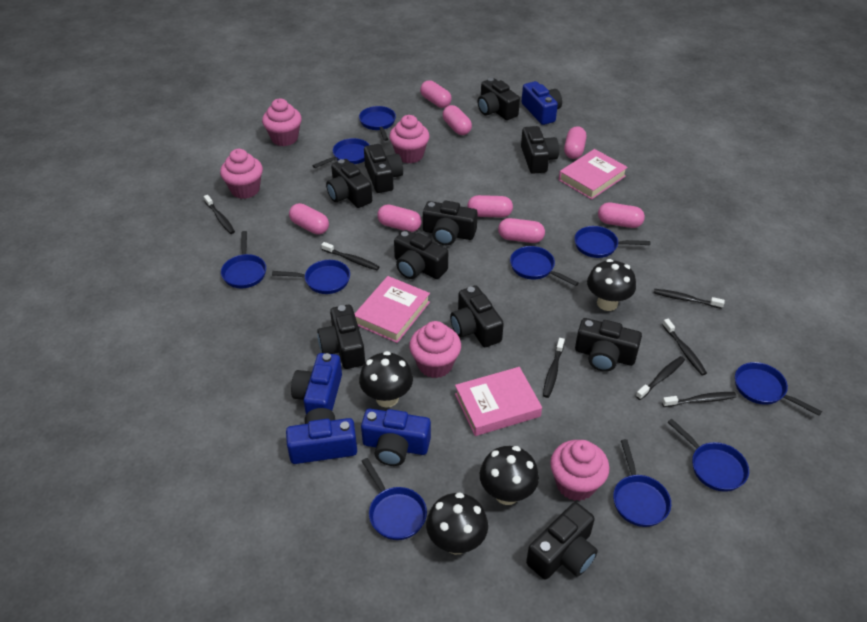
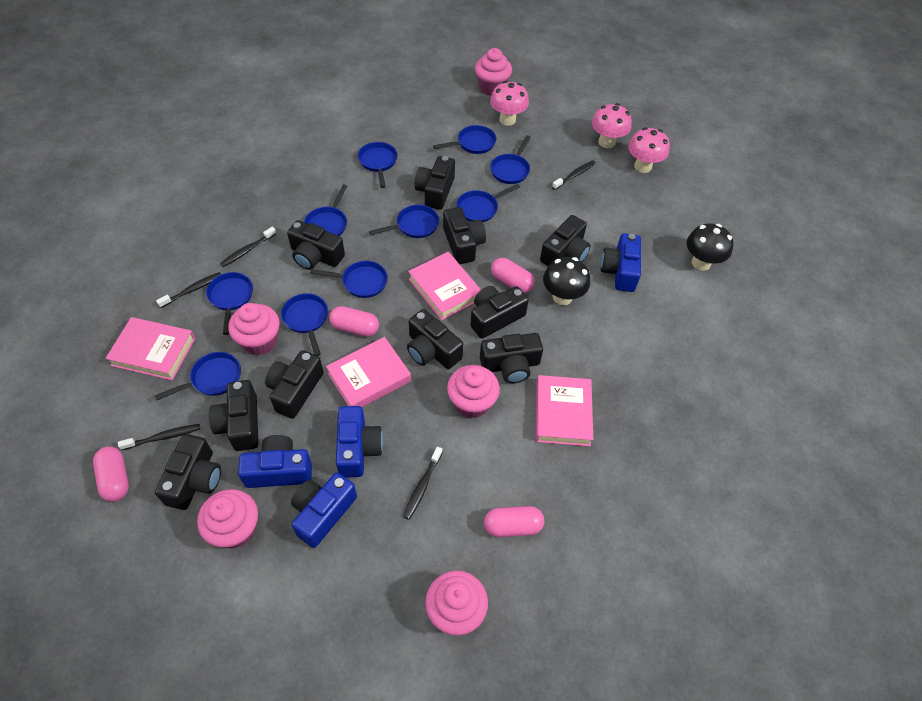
black mushroom: 4 -> 2
black toothbrush: 7 -> 5
pink book: 3 -> 4
pink capsule: 8 -> 4
pink mushroom: 0 -> 3

